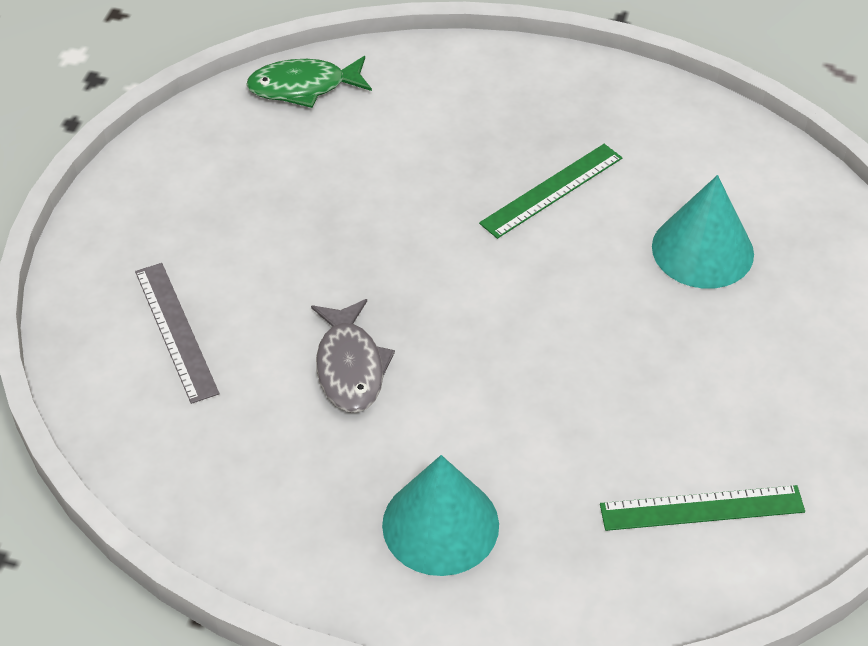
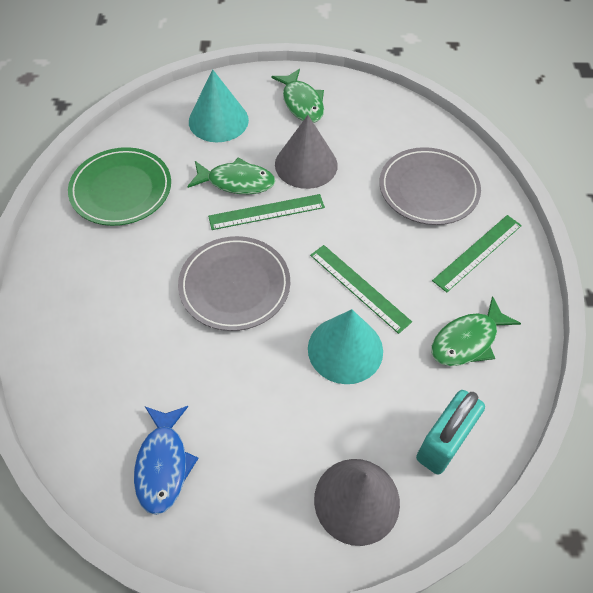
blue fish: 0 -> 1
green fish: 1 -> 3
green plate: 0 -> 1
green ruler: 2 -> 3
grey cone: 0 -> 2
grey fish: 1 -> 0
grey plate: 0 -> 2
grey ruler: 1 -> 0
turquoise padlock: 0 -> 1

